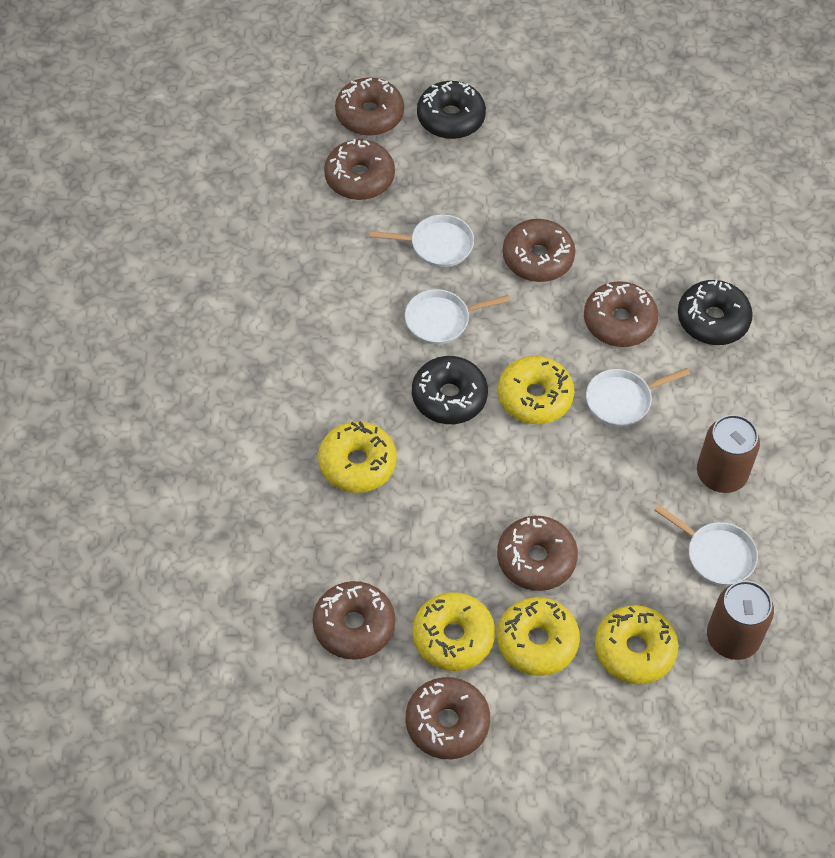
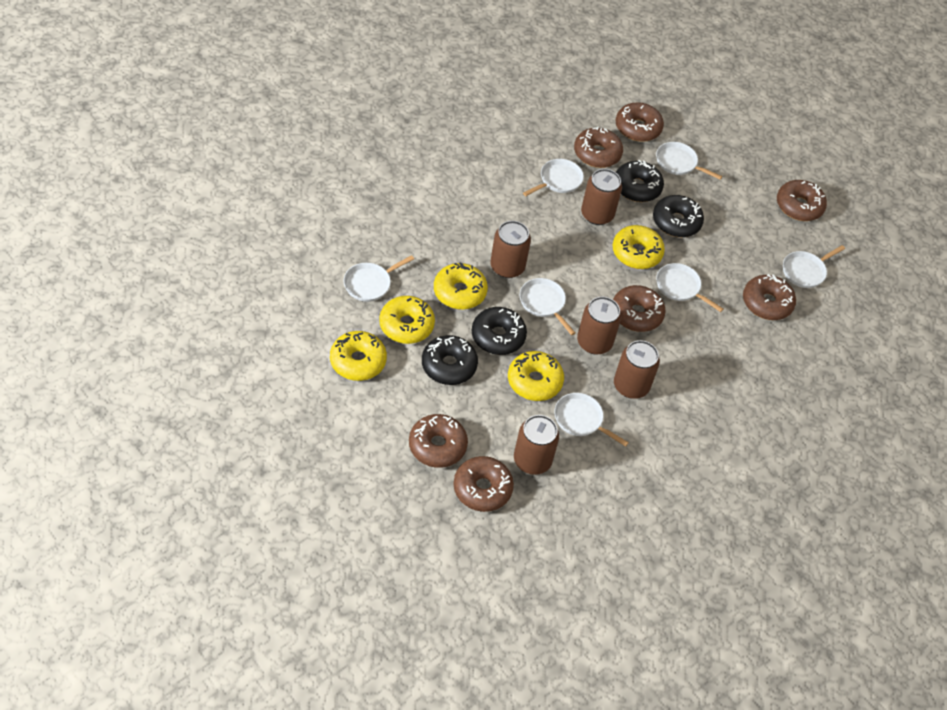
black donut: 3 -> 4
brown can: 2 -> 5
white pan: 4 -> 7

